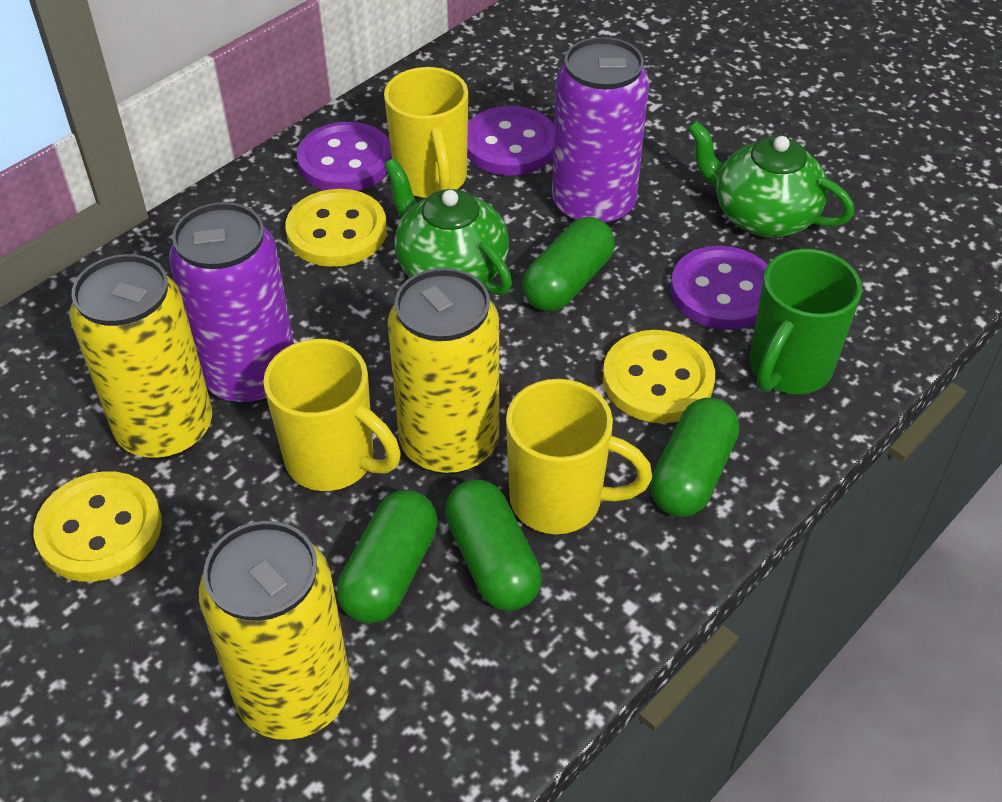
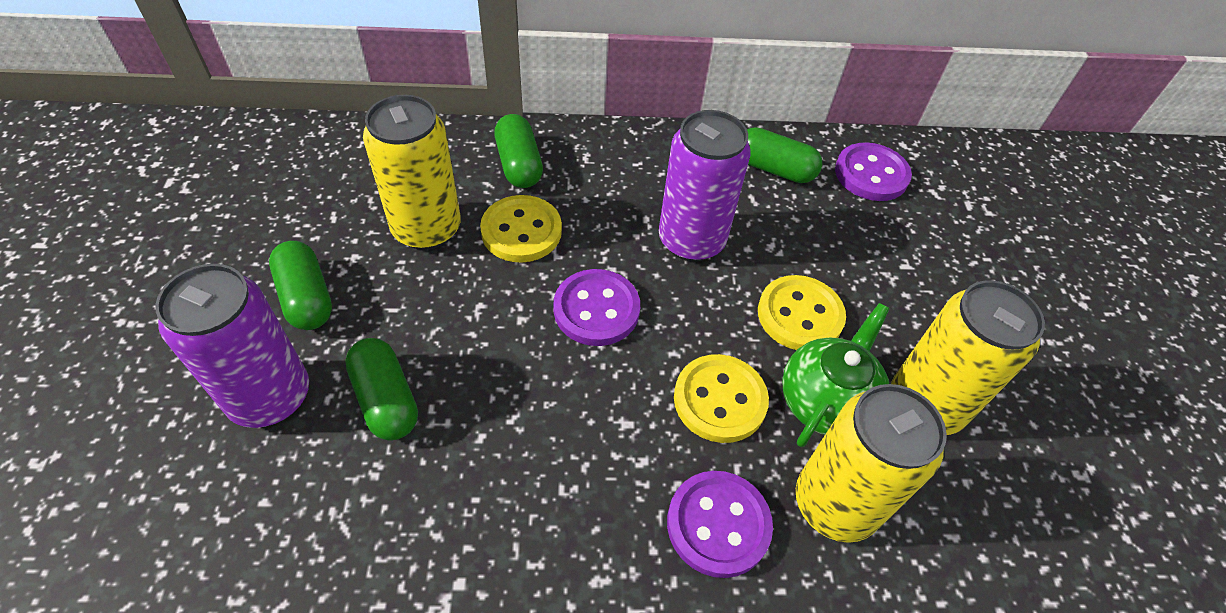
green mug: 1 -> 0
green teapot: 2 -> 1
yellow mug: 3 -> 0

